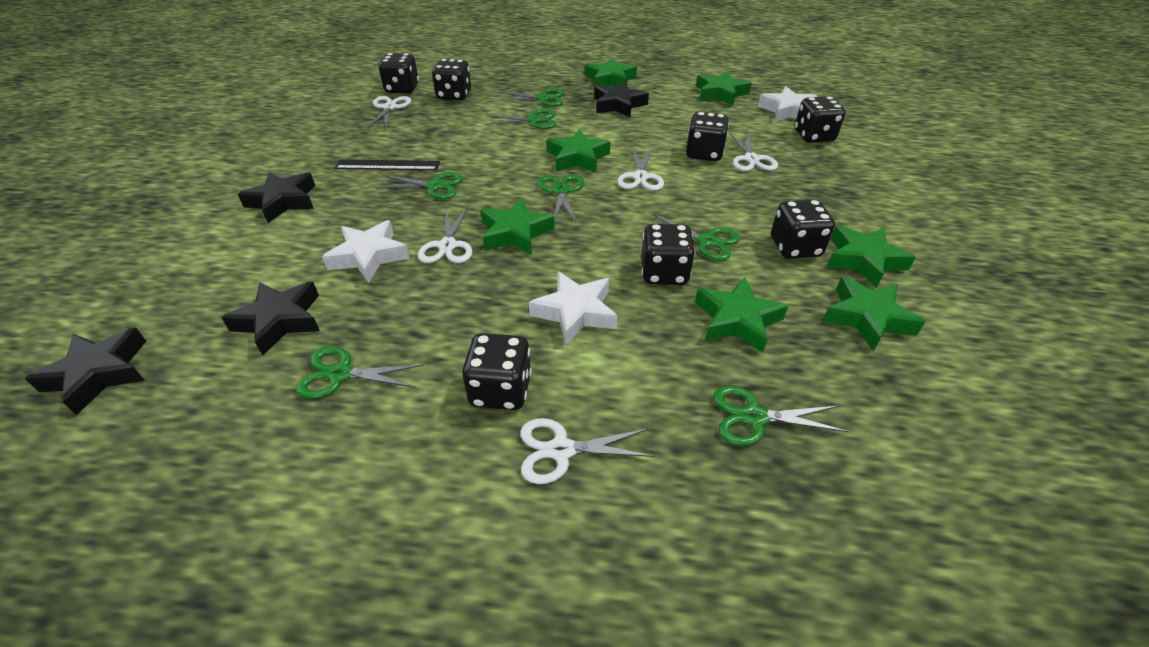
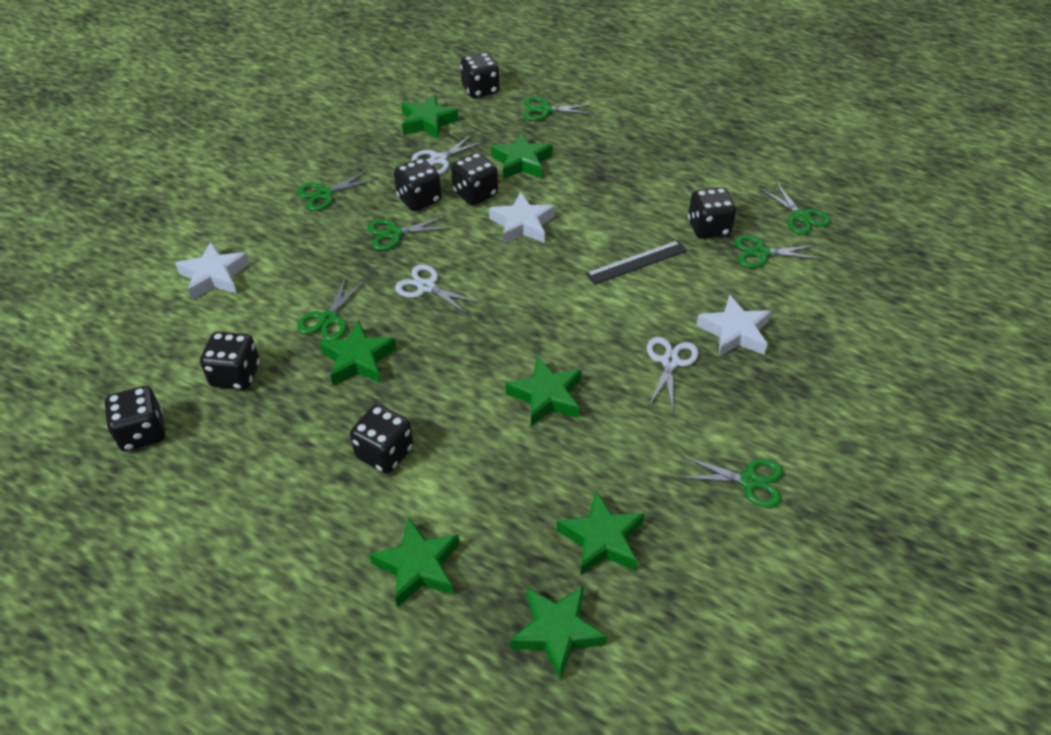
black star: 4 -> 0
white scissors: 5 -> 3

